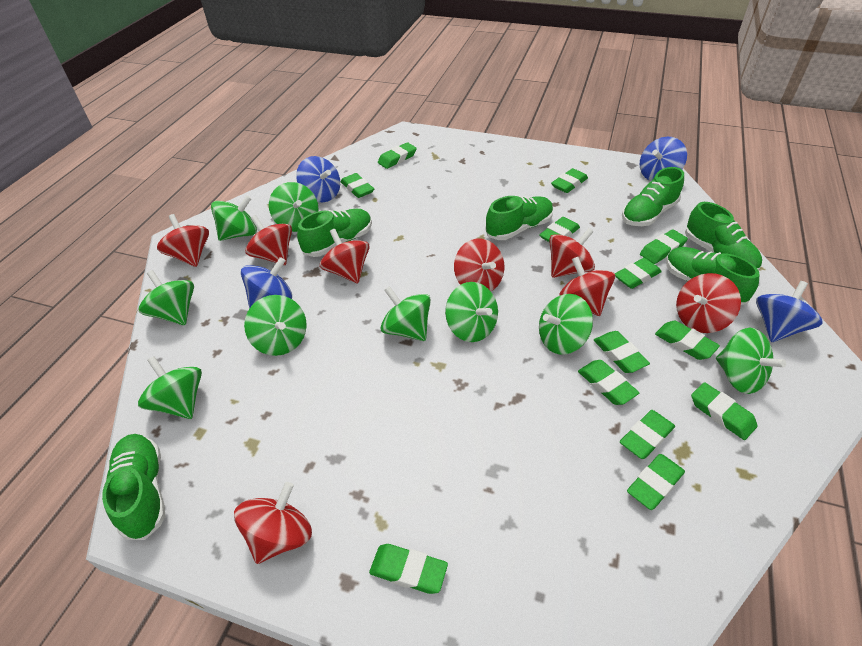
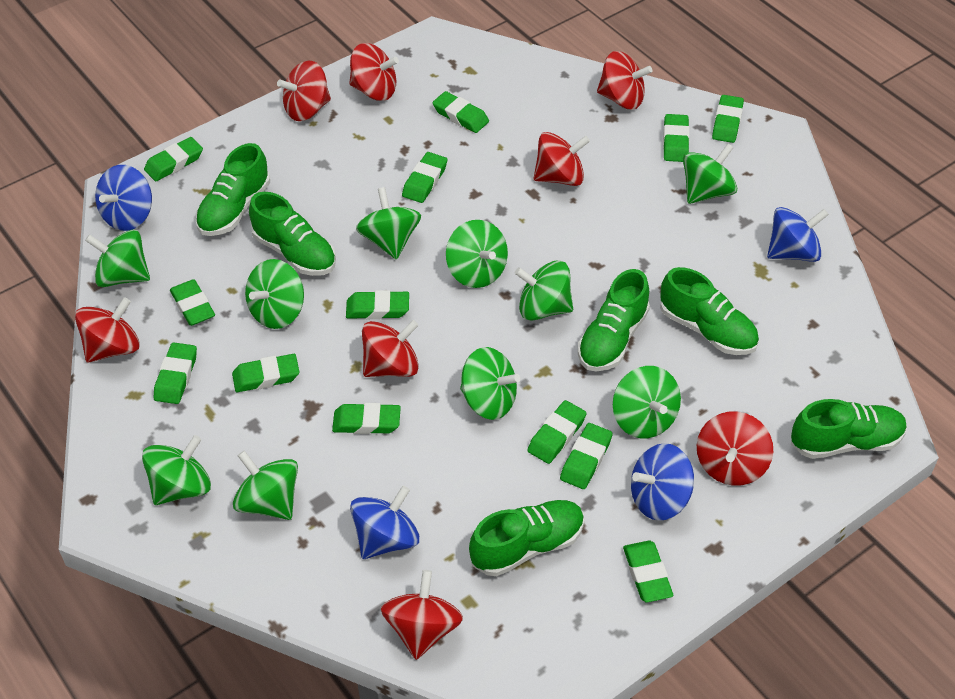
green spinning top: 9 -> 10

